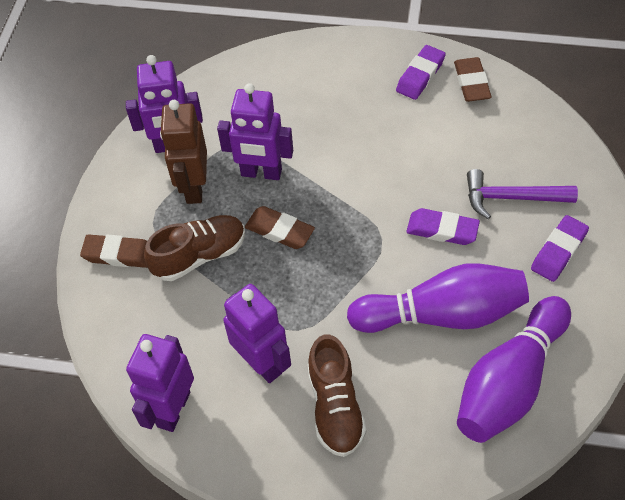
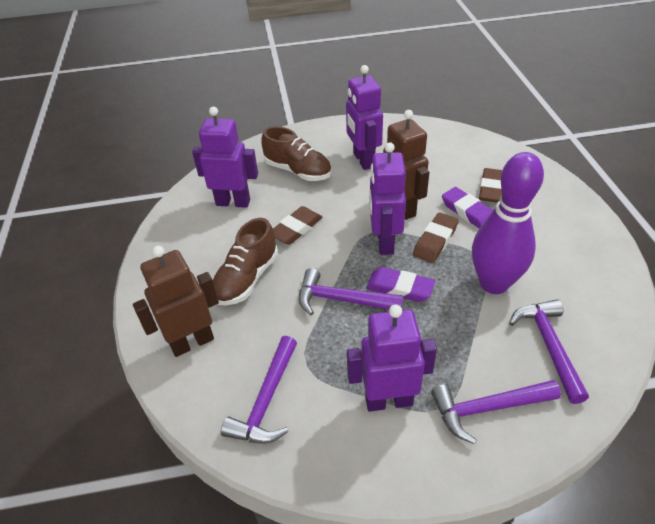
brown robot: 1 -> 2
purple bowling pin: 2 -> 1
purple eraser: 3 -> 2
purple hammer: 1 -> 4

